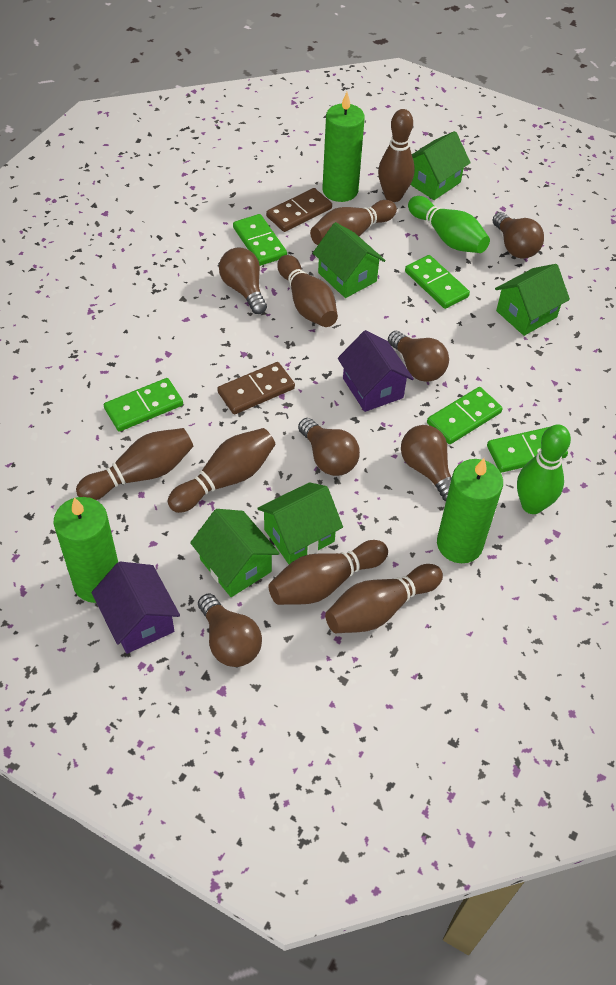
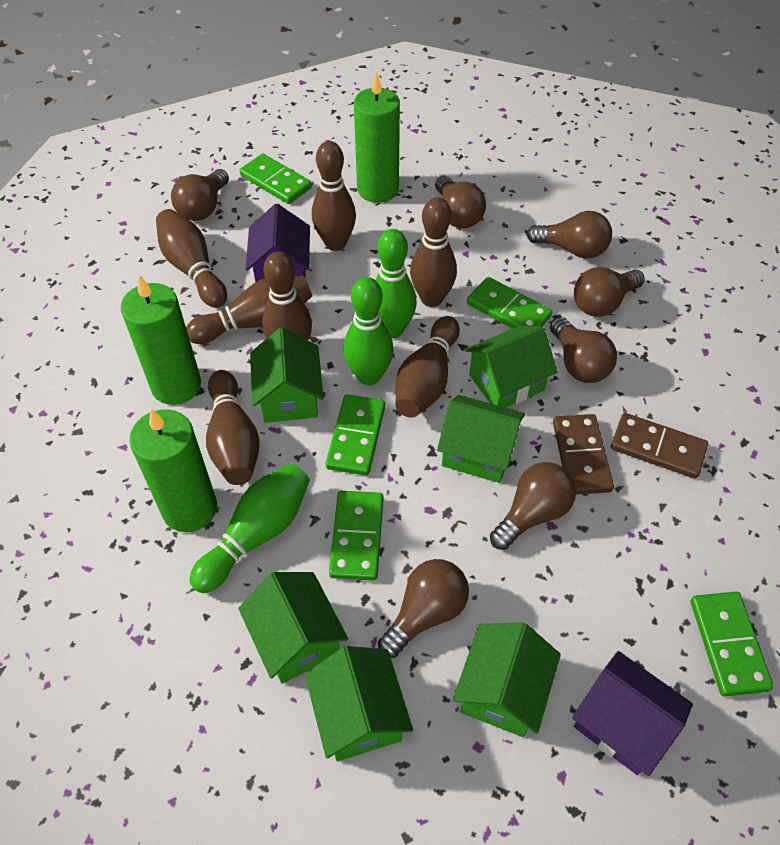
brown light bulb: 6 -> 7
green bowling pin: 2 -> 3
green house: 5 -> 6

